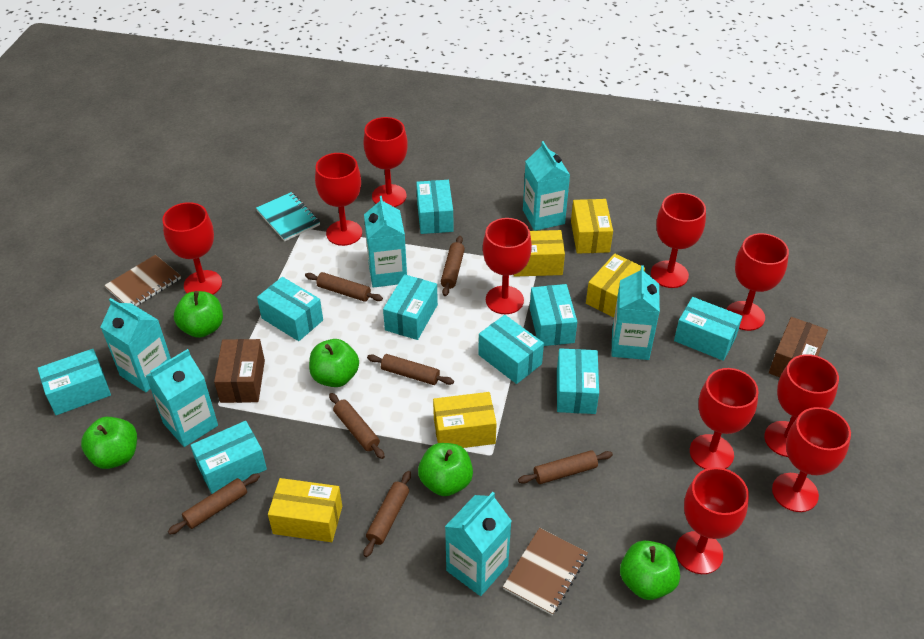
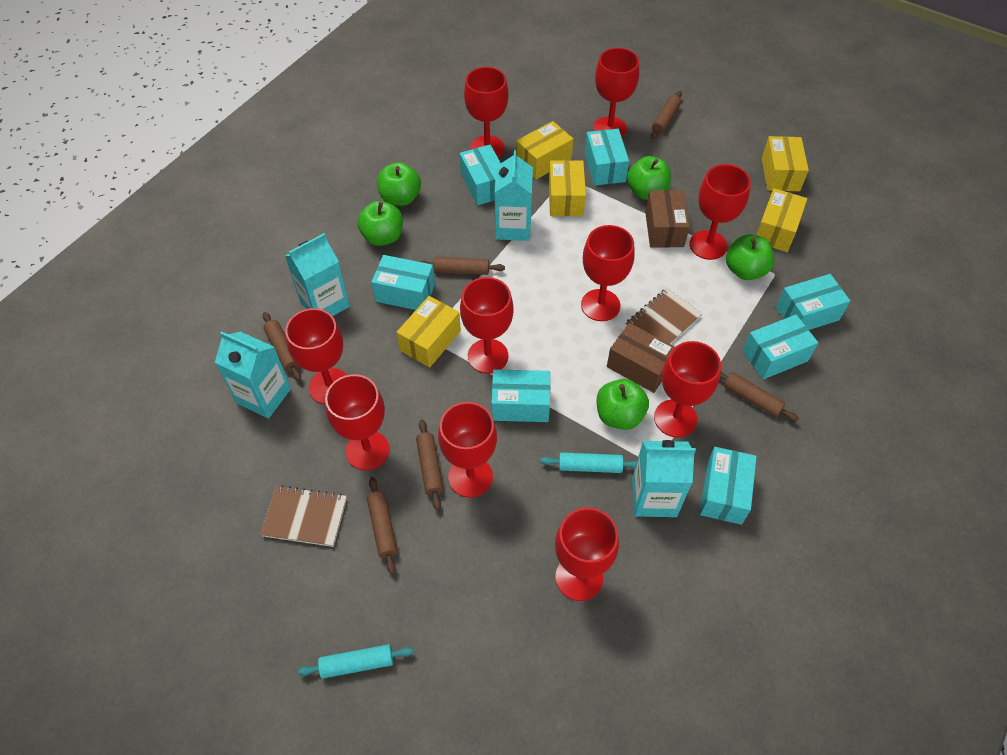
brown rolling pin: 7 -> 6
turquoise box: 9 -> 7
turquoise carton: 6 -> 4
turquoise notebook: 1 -> 0
turquoise rolling pin: 0 -> 2

